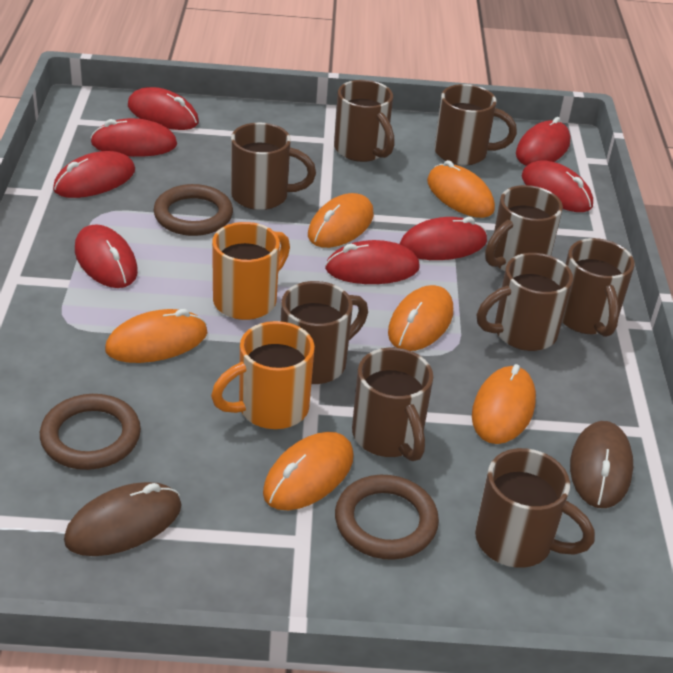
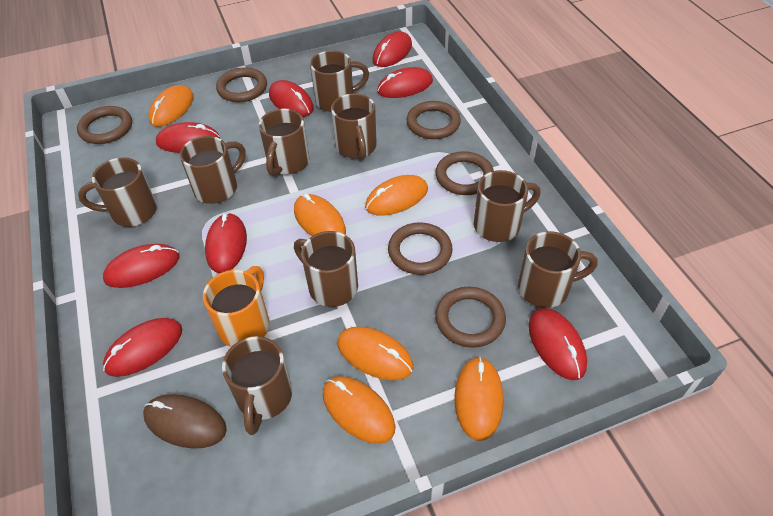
brown mouse: 2 -> 1
brown ring: 3 -> 6
orange mug: 2 -> 1

